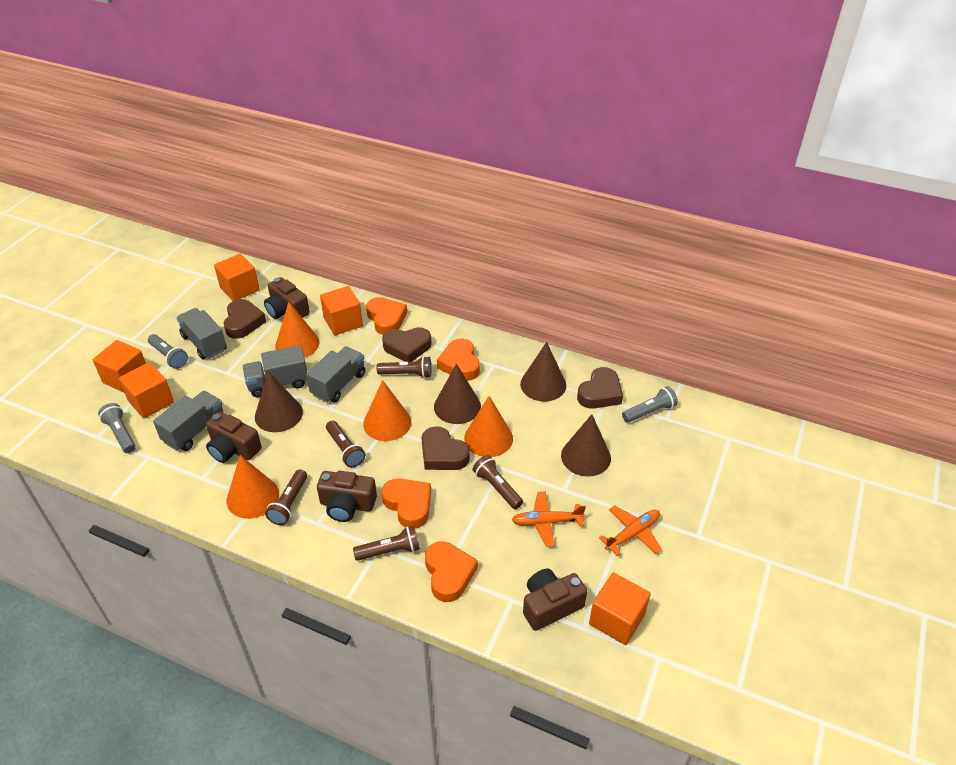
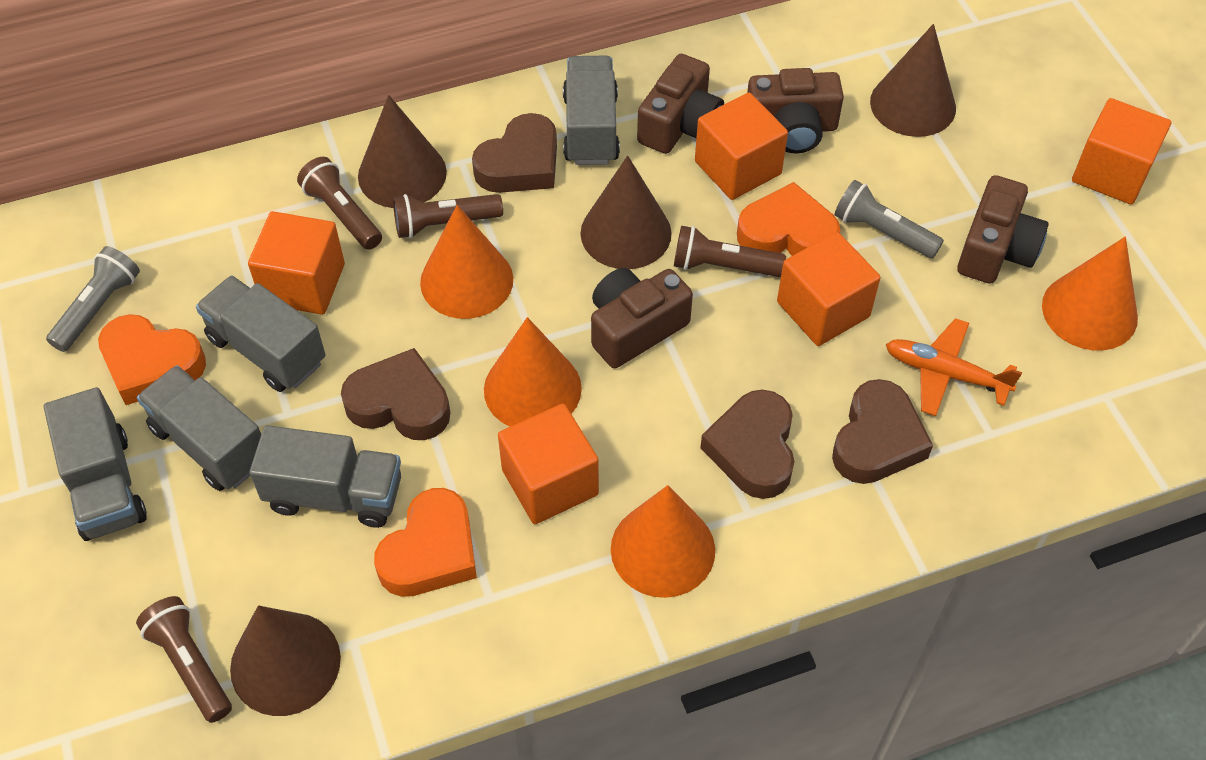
brown flashlight: 5 -> 4
grey flashlight: 3 -> 2
grey truck: 4 -> 5
orange heart: 4 -> 3
orange plane: 2 -> 1

